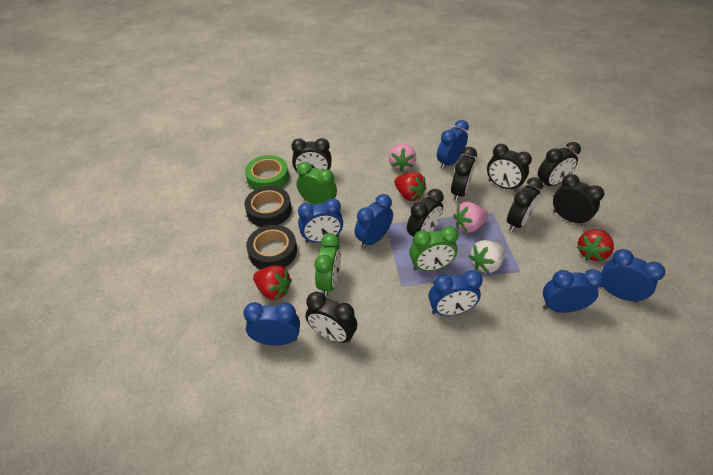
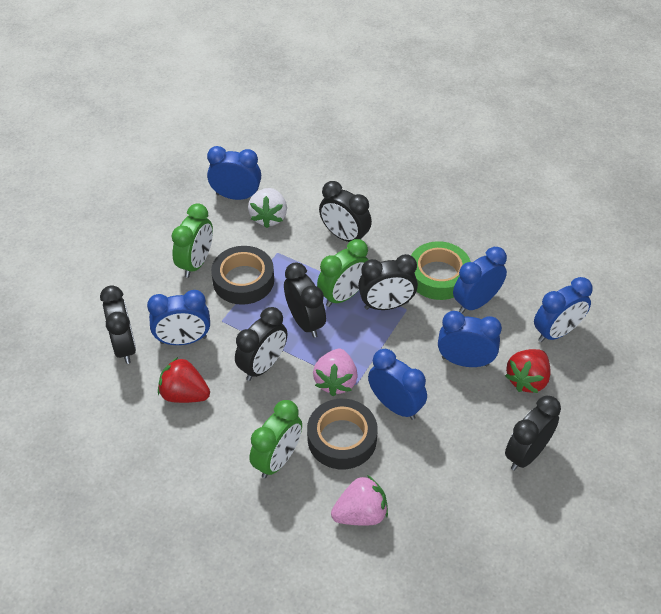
black clock: 8 -> 6
blue clock: 7 -> 6
red strawberry: 3 -> 2

